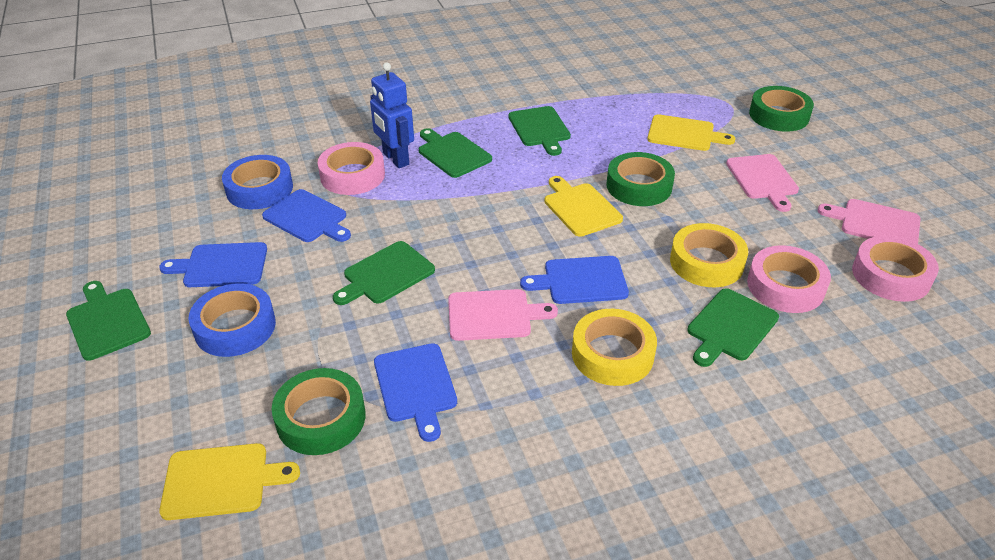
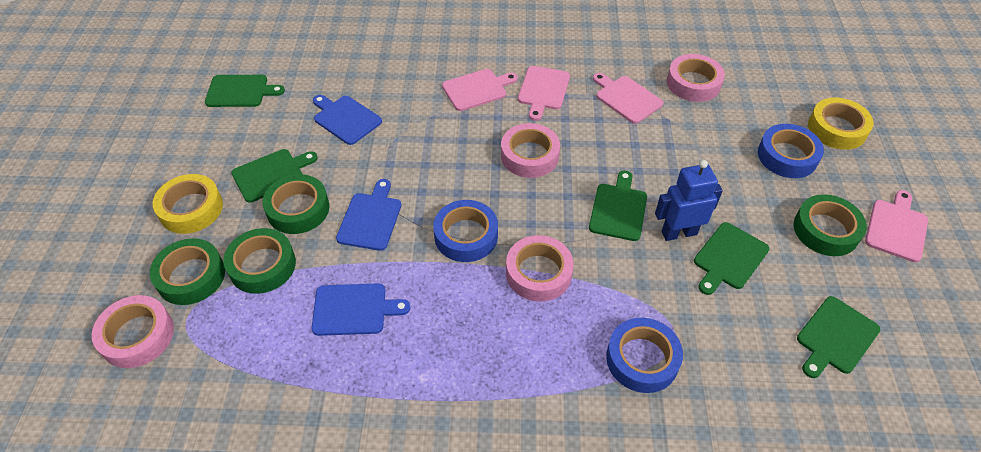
blue cutting board: 4 -> 3
blue tape: 2 -> 3
green tape: 3 -> 4
pink cutting board: 3 -> 4
pink tape: 3 -> 4
yellow cutting board: 3 -> 0

